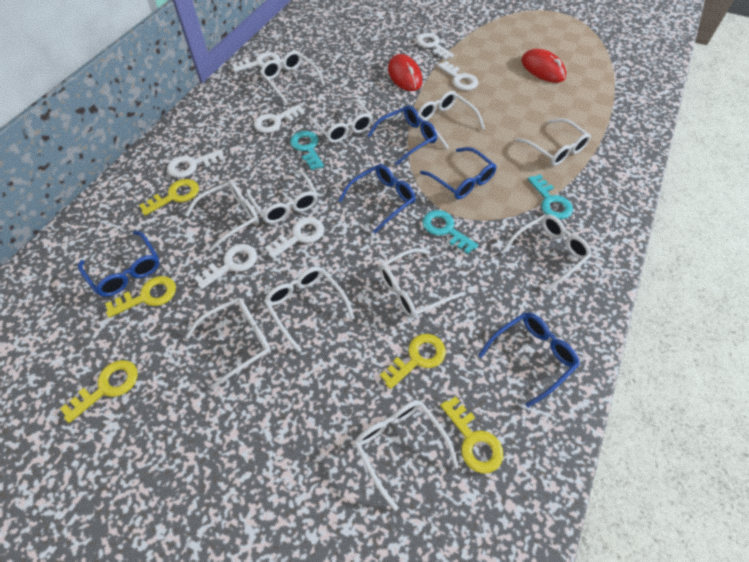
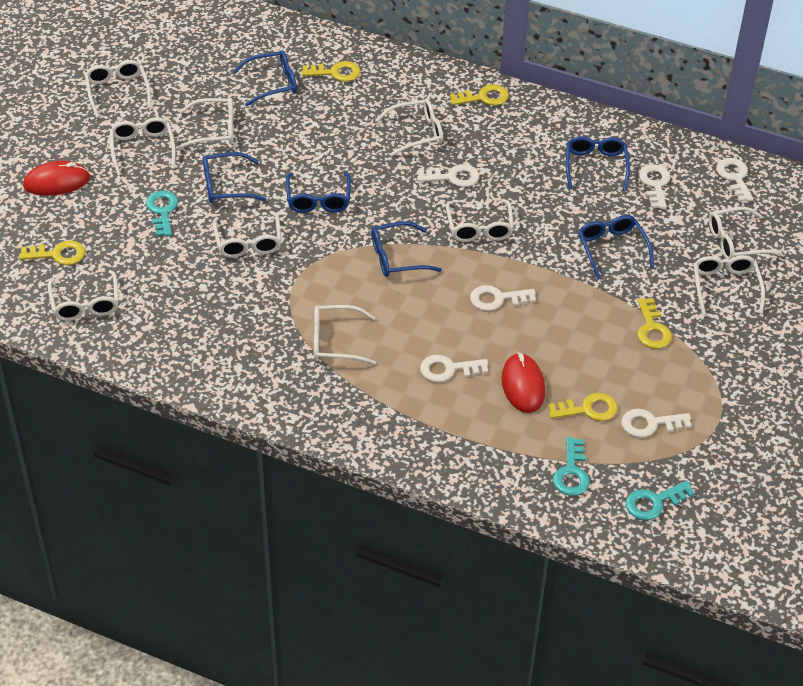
blue glasses: 5 -> 6
white glasses: 11 -> 10
white key: 7 -> 6

